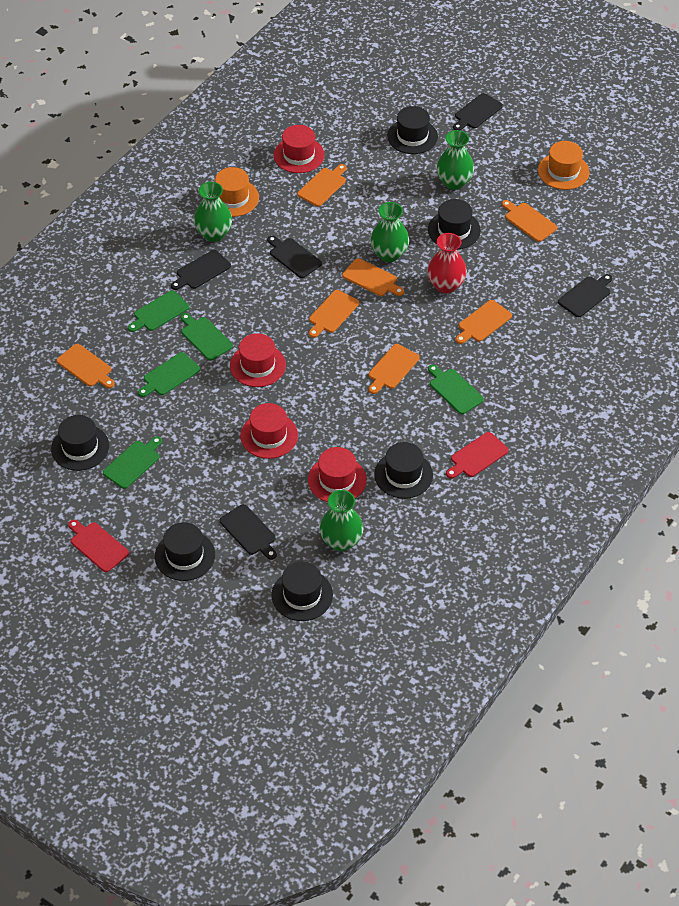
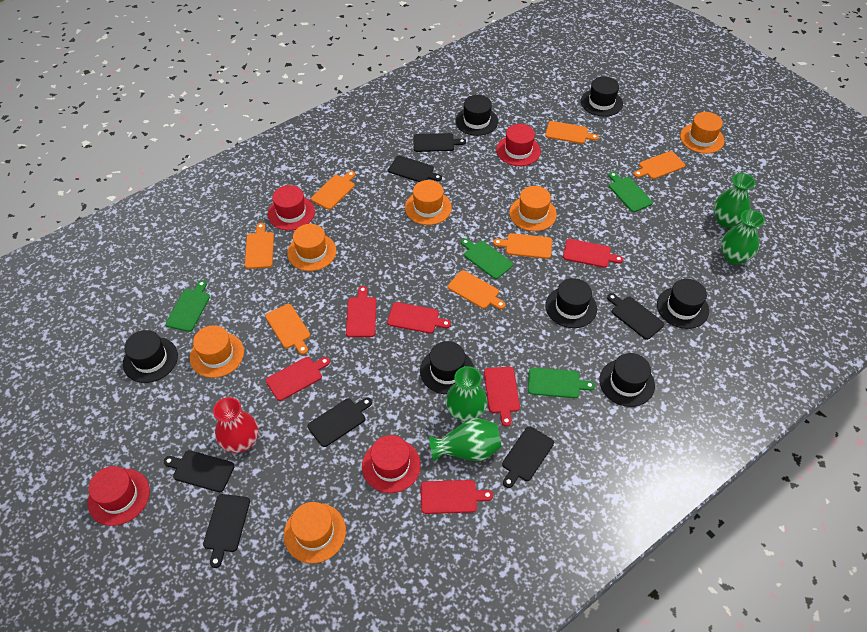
black cutting board: 5 -> 7
black hat: 6 -> 7
green cutting board: 5 -> 4
orange hat: 2 -> 6
red cutting board: 2 -> 6

